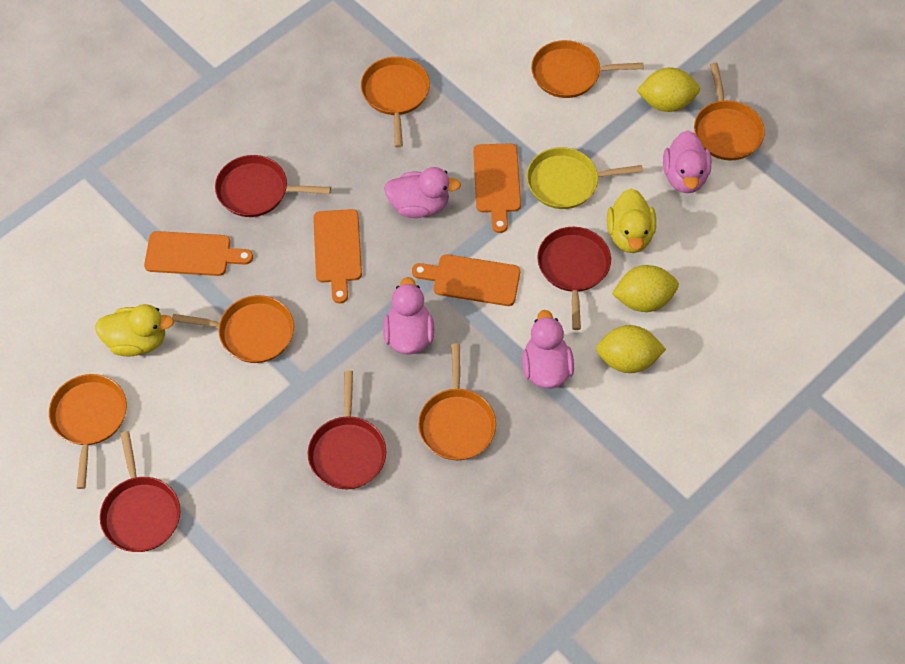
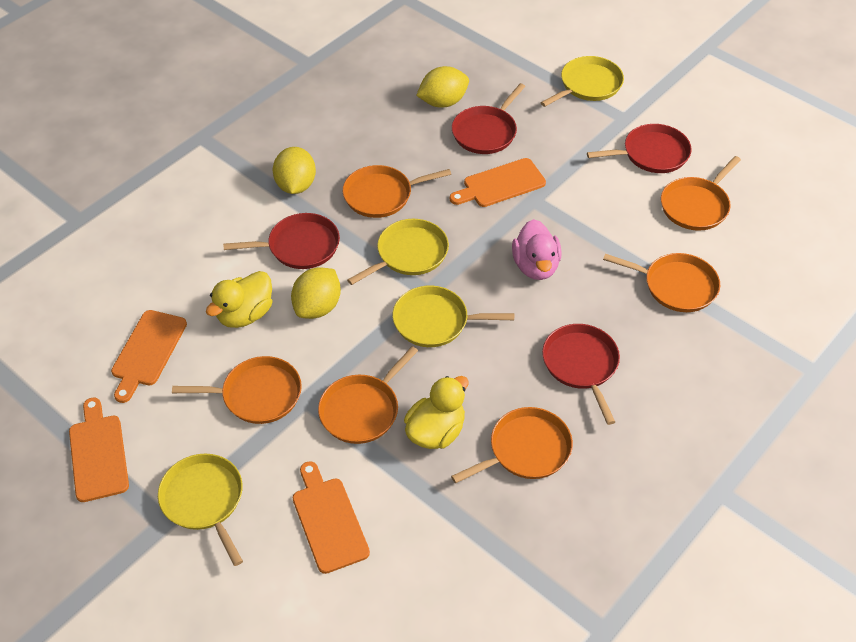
pink duck: 4 -> 1
yellow pan: 1 -> 4

